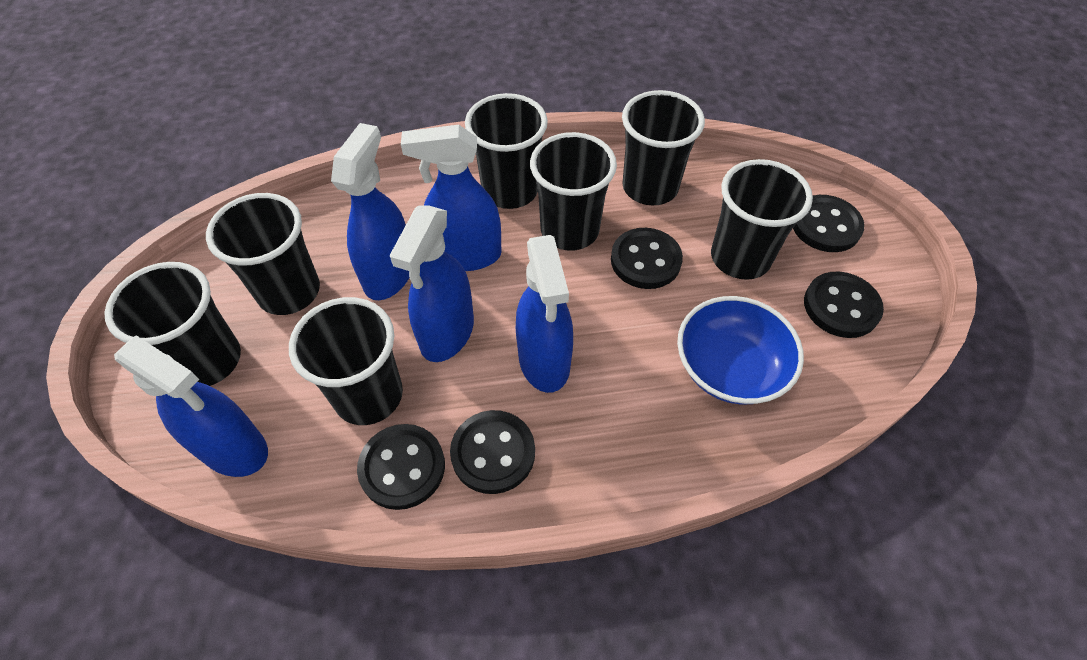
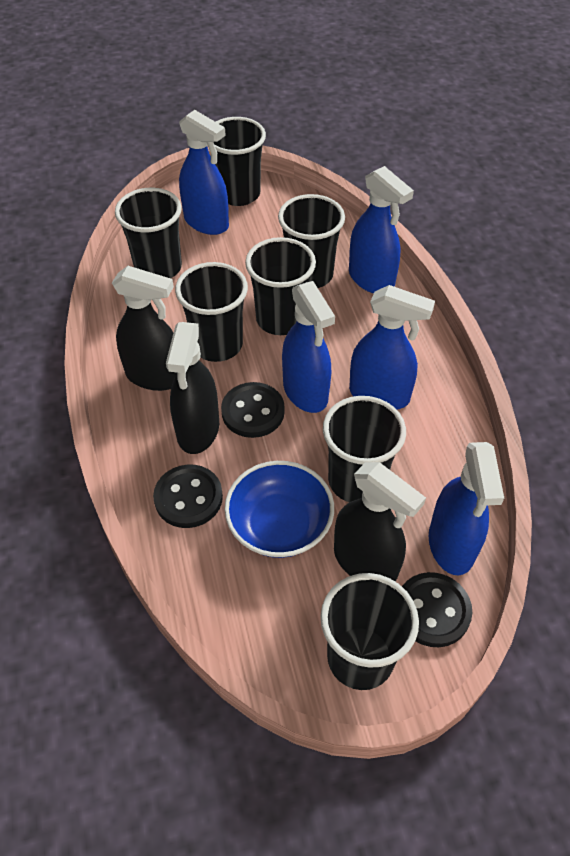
black button: 5 -> 3
black spray bottle: 0 -> 3

